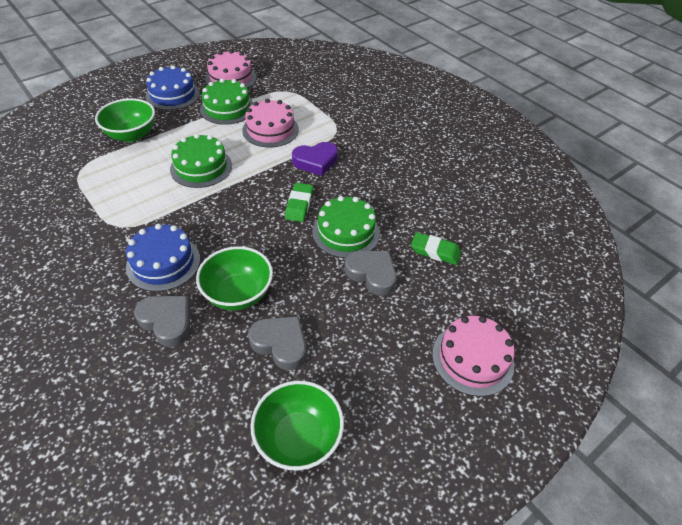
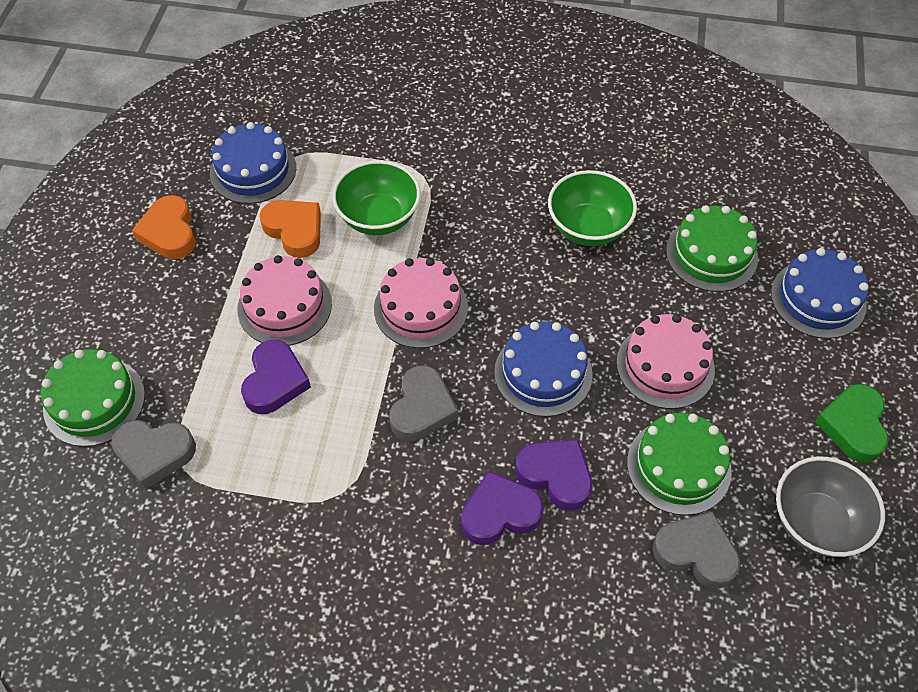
blue cake: 2 -> 3
green bowl: 3 -> 2
green eraser: 2 -> 0
green heart: 0 -> 1
grey bowl: 0 -> 1
orange heart: 0 -> 2
purple heart: 1 -> 3

